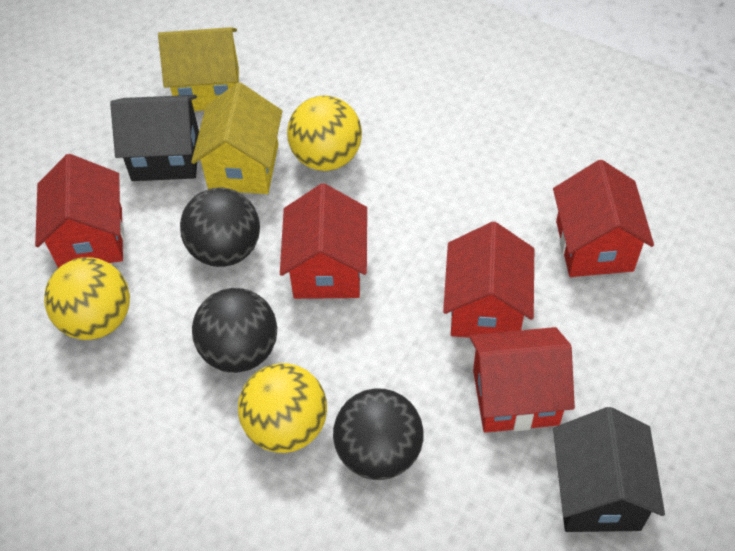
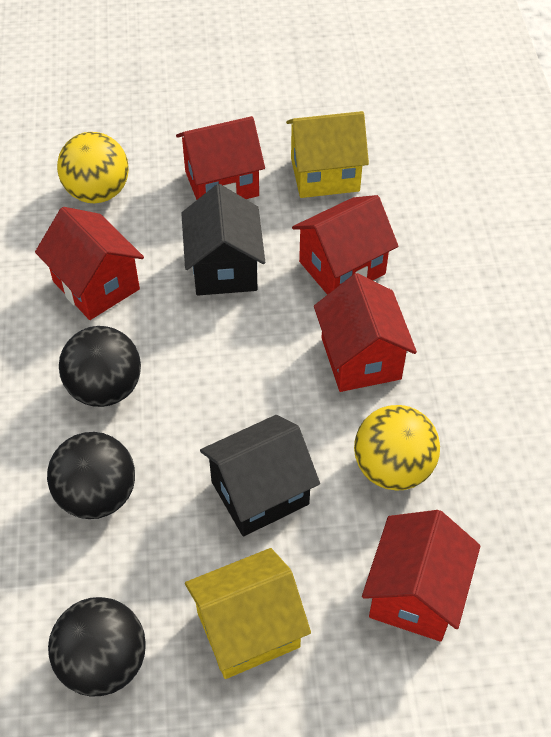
yellow ball: 3 -> 2

